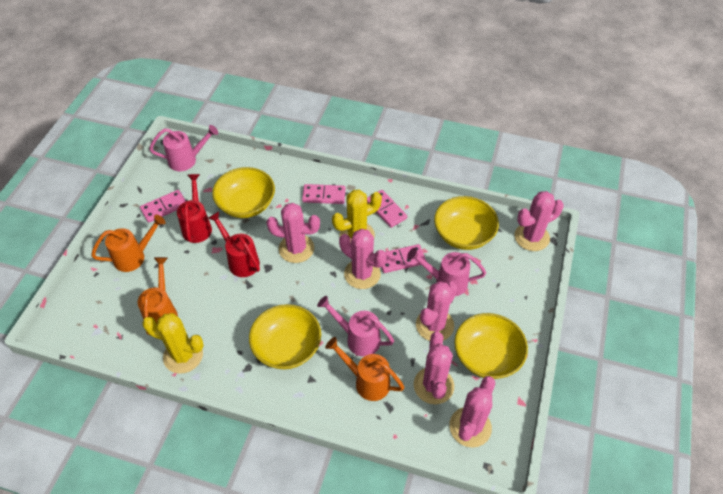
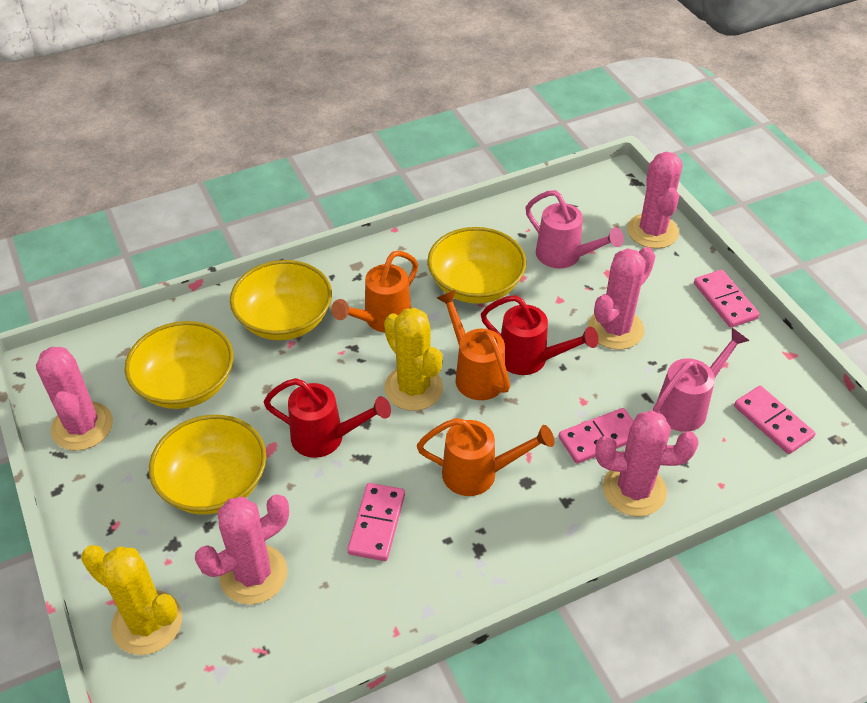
pink cactus: 6 -> 5
pink watering can: 3 -> 2

